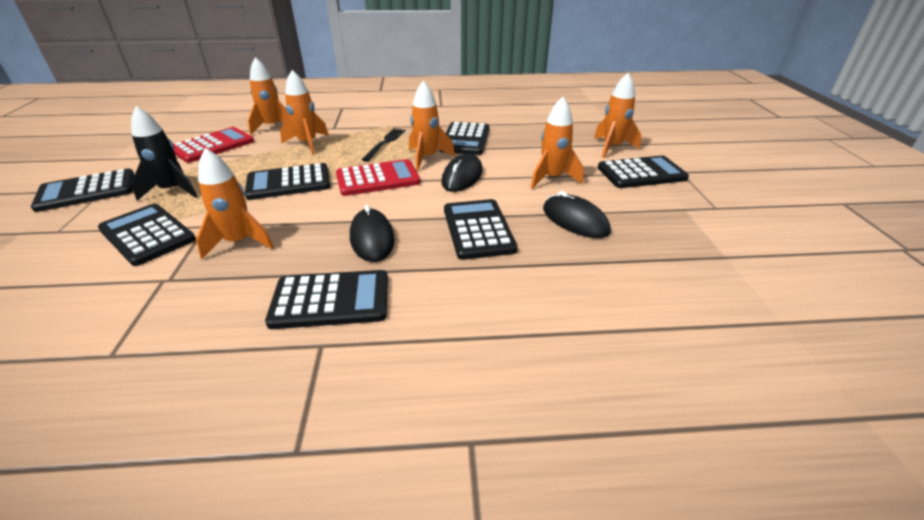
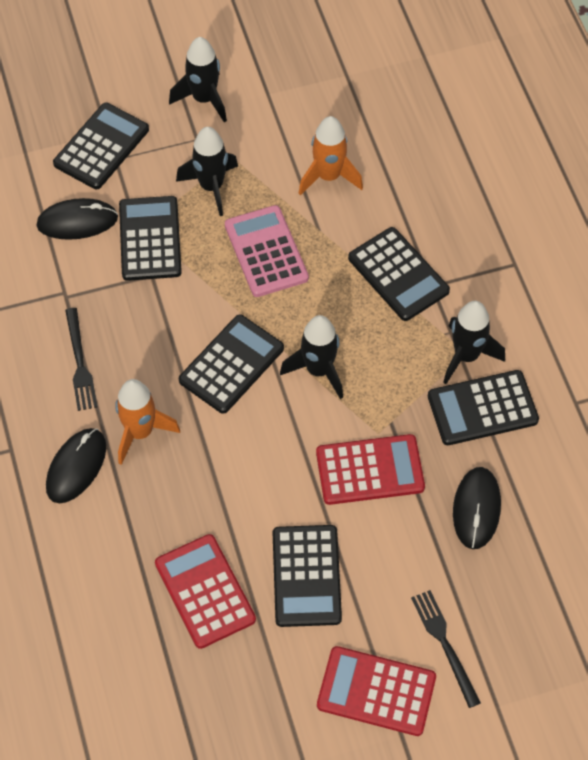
black calculator: 7 -> 6
black fork: 1 -> 2
black rocket: 1 -> 4
orange rocket: 6 -> 2
pink calculator: 0 -> 1
red calculator: 2 -> 3

